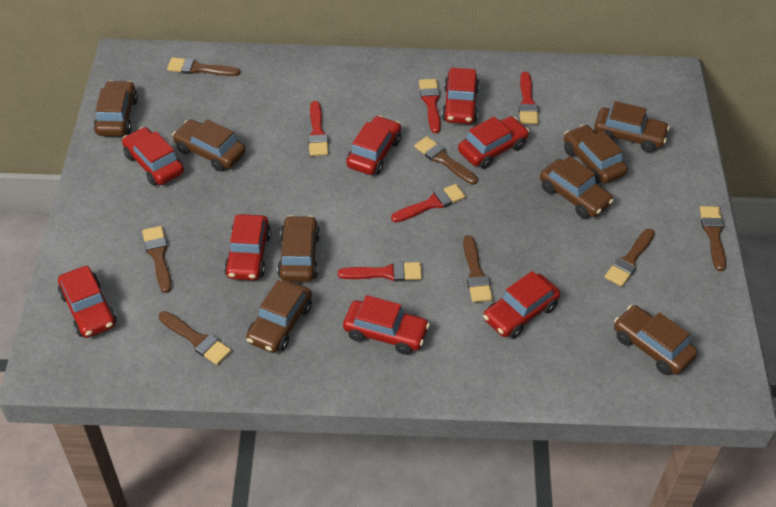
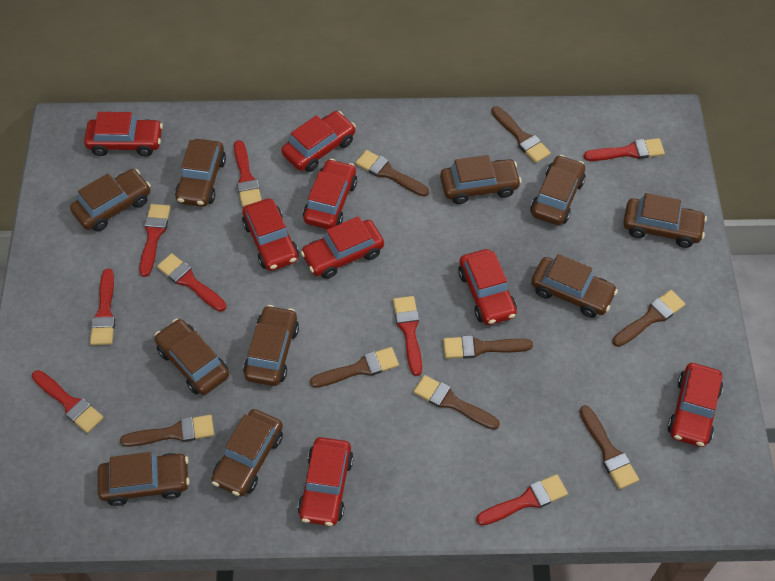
brown brush: 7 -> 8
brown car: 8 -> 10
red brush: 5 -> 8

